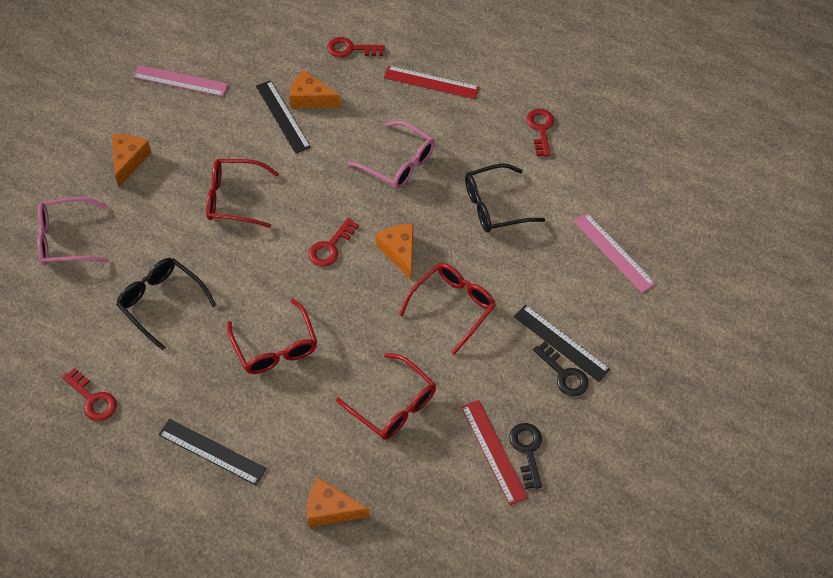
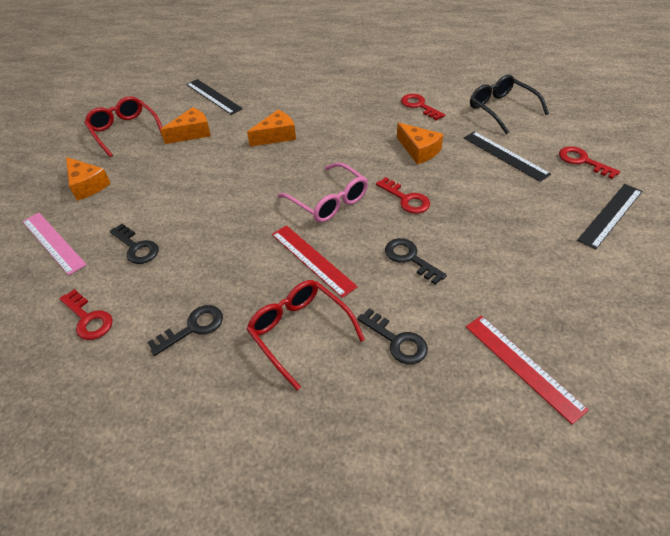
black glasses: 2 -> 1
black key: 2 -> 4
pink glasses: 2 -> 1
pink ruler: 2 -> 1
red glasses: 4 -> 2

